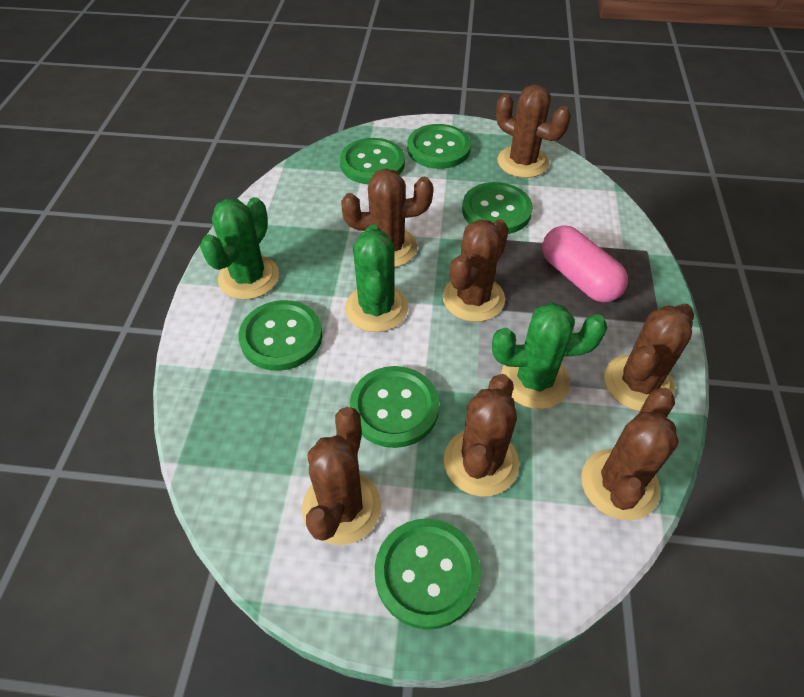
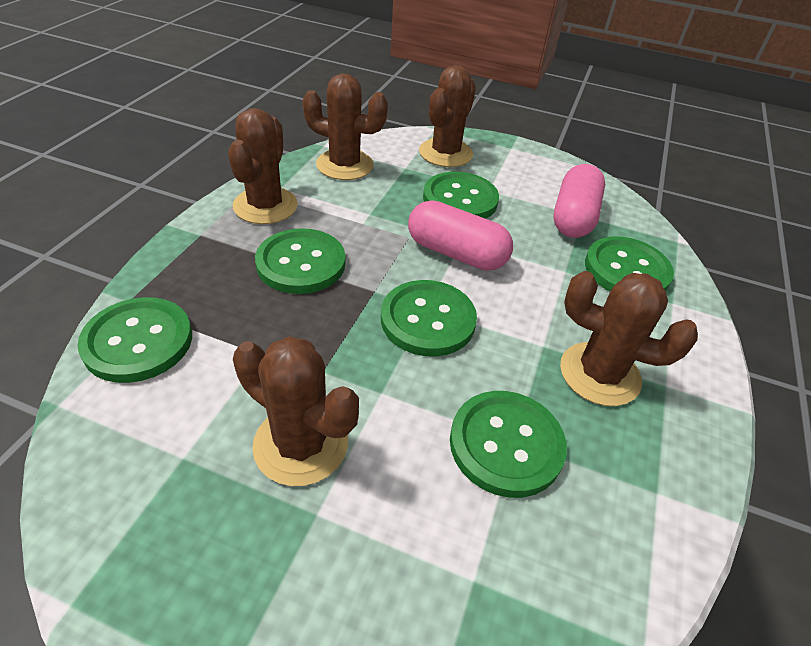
brown cactus: 7 -> 5
green cactus: 3 -> 0
pink capsule: 1 -> 2

